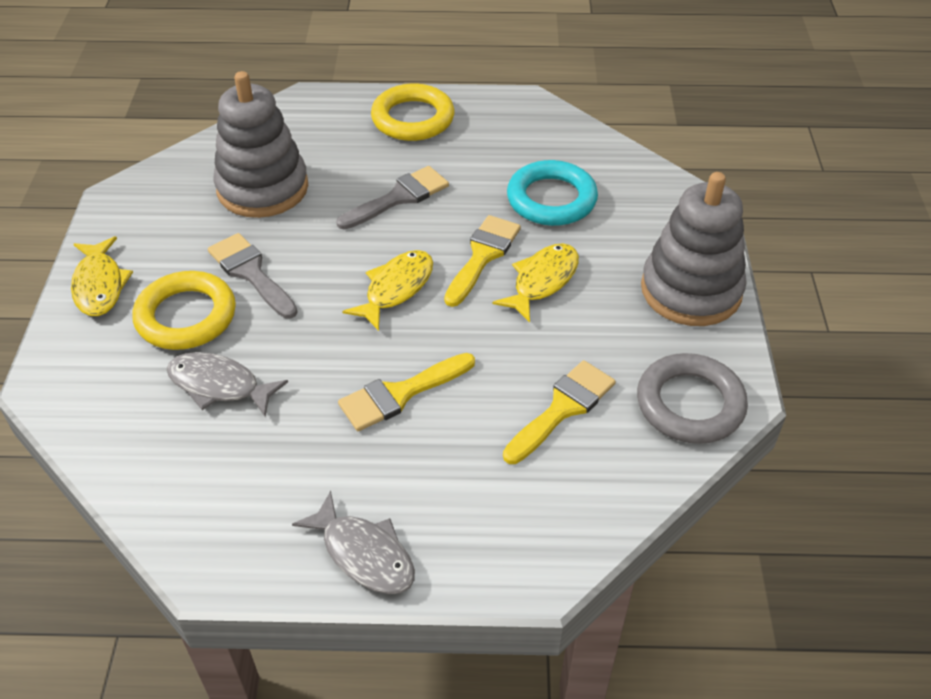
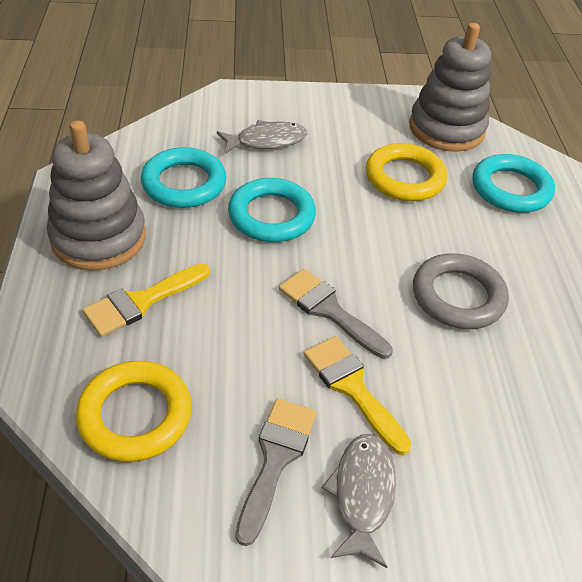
turquoise ring: 1 -> 3
yellow brush: 3 -> 2
yellow fish: 3 -> 0

